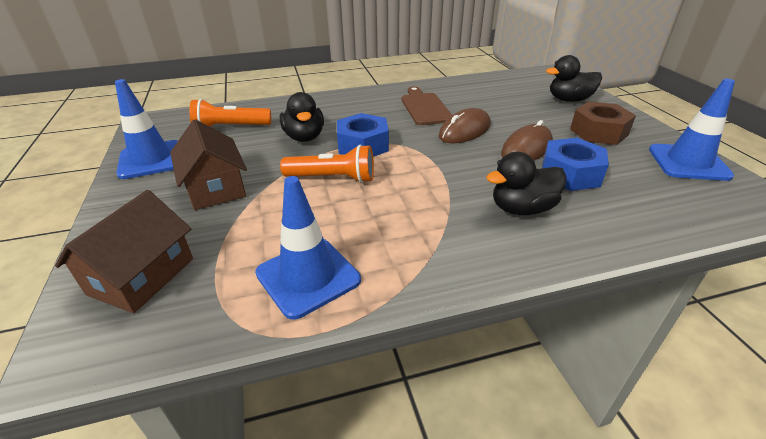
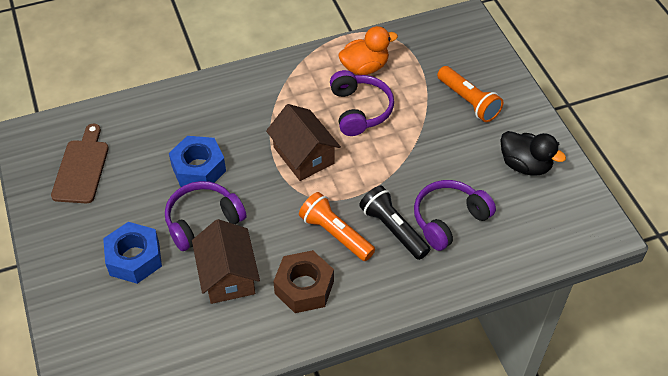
black duck: 3 -> 1
black flashlight: 0 -> 1
blue traffic cone: 3 -> 0
brown mouse: 2 -> 0
orange duck: 0 -> 1
purple headphones: 0 -> 3

